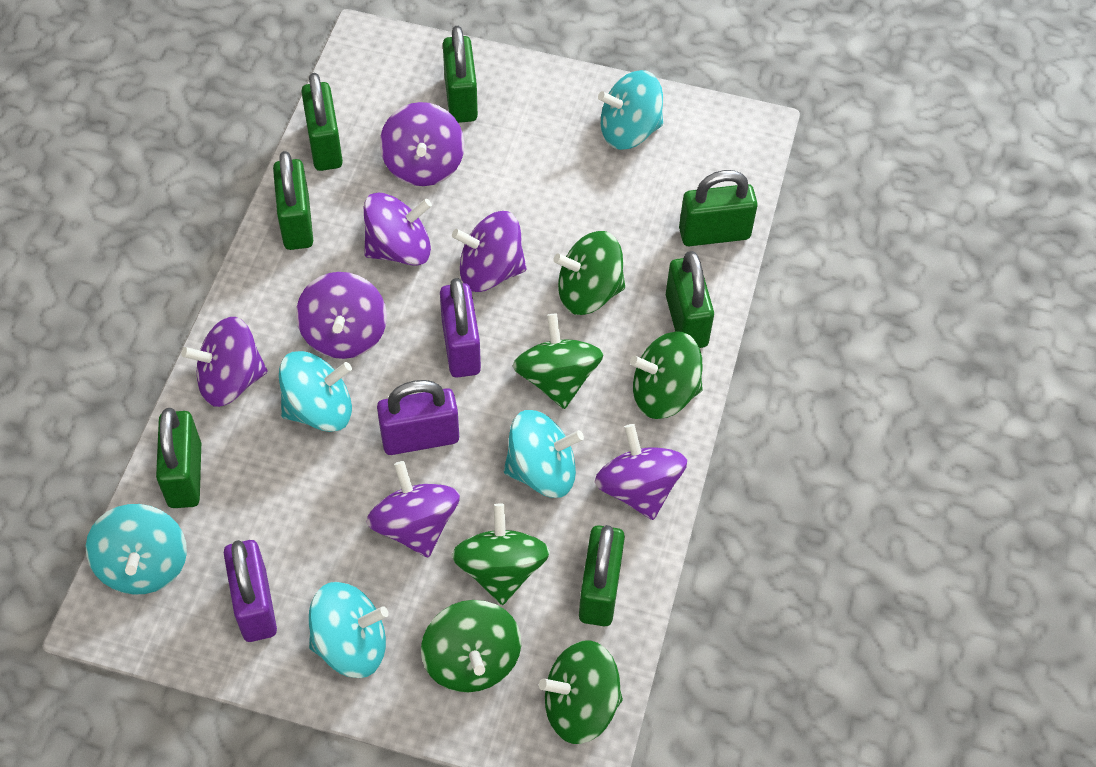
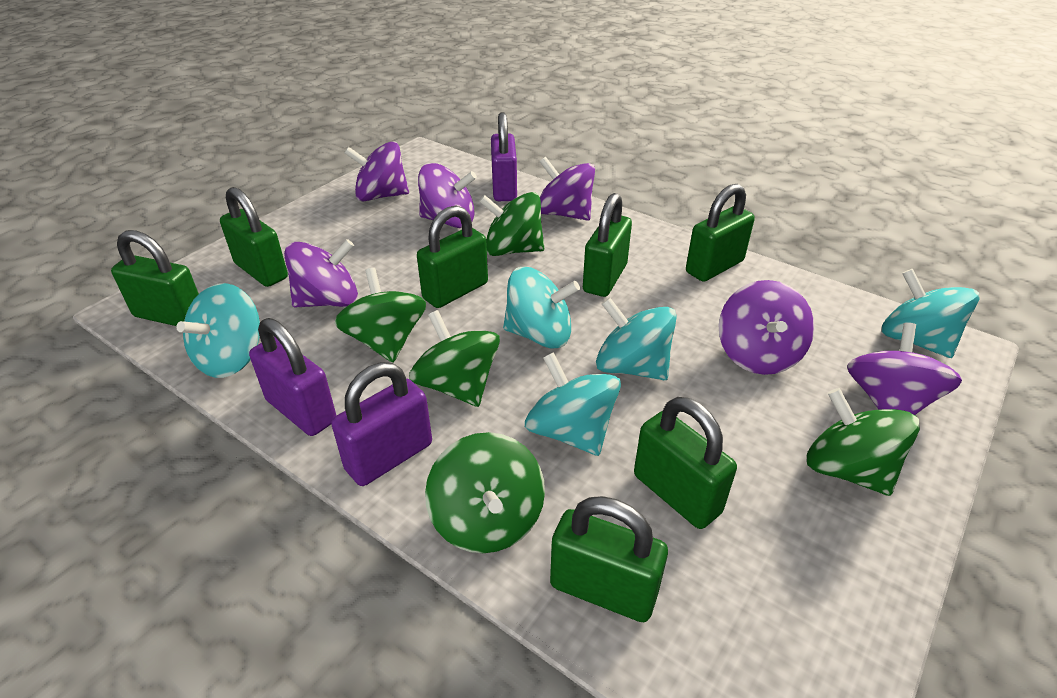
green spinning top: 6 -> 5
purple spinning top: 7 -> 6

